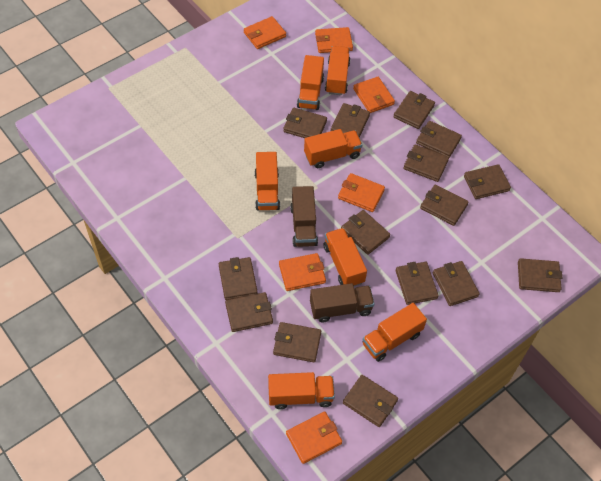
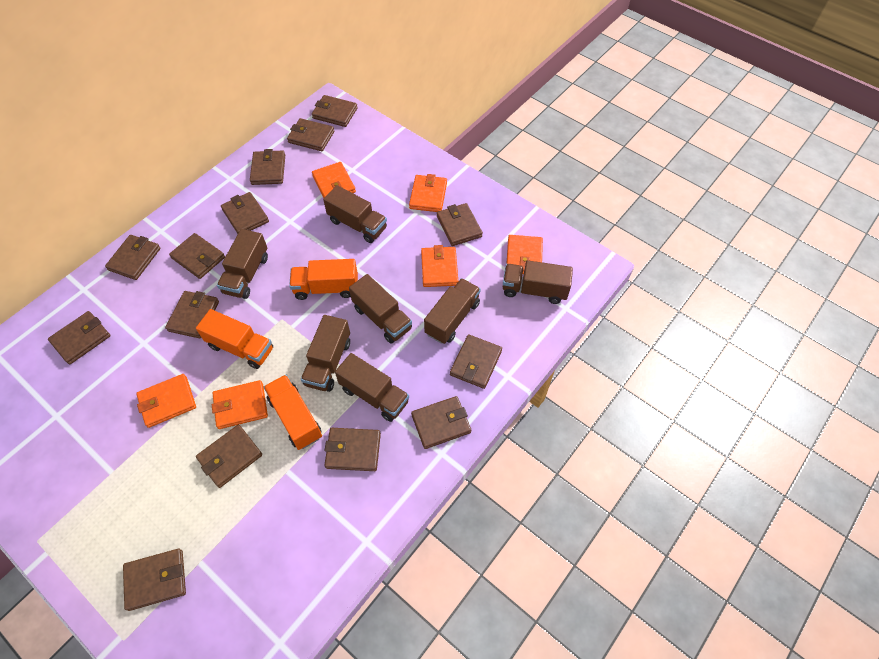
brown truck: 2 -> 7
brown wallet: 15 -> 14
orange truck: 7 -> 3

